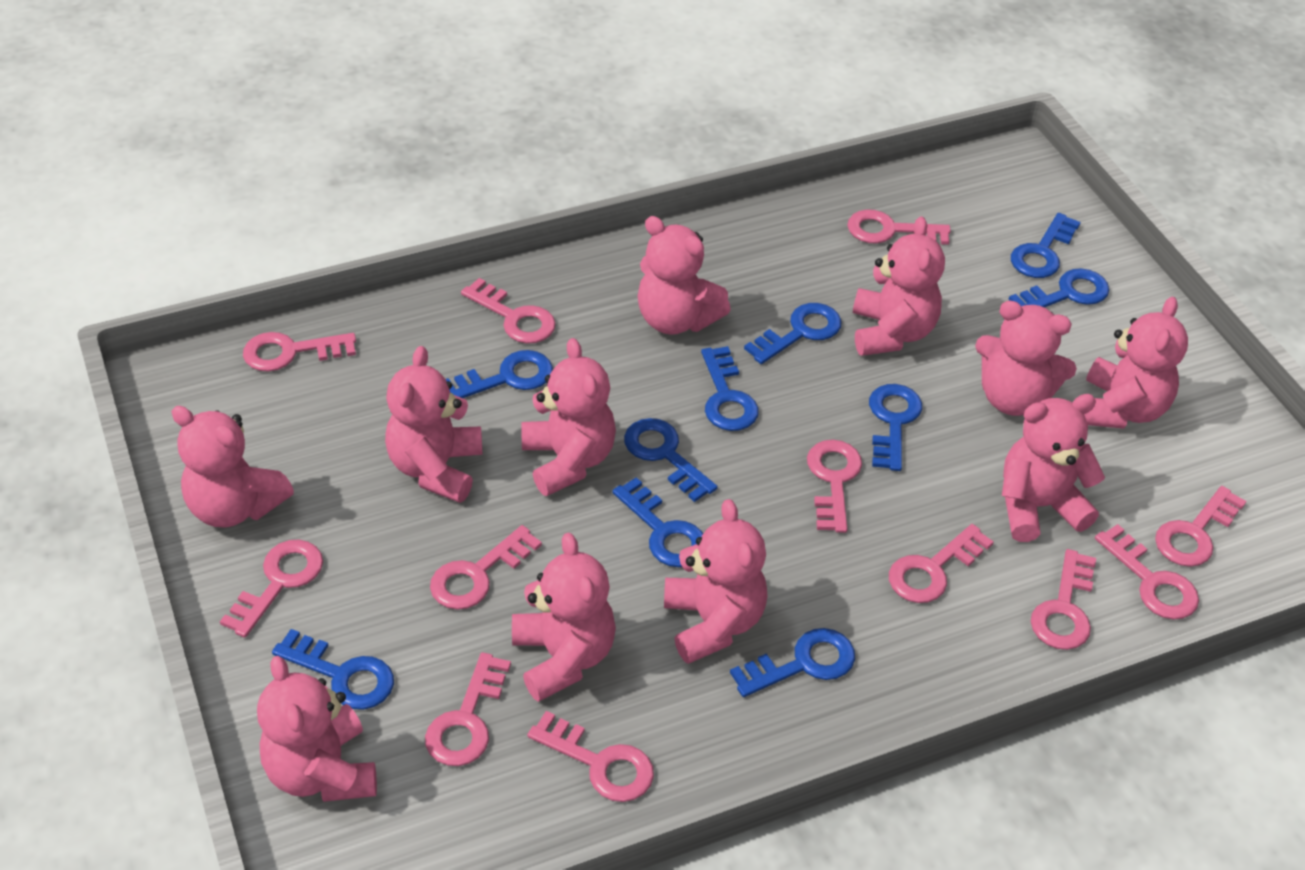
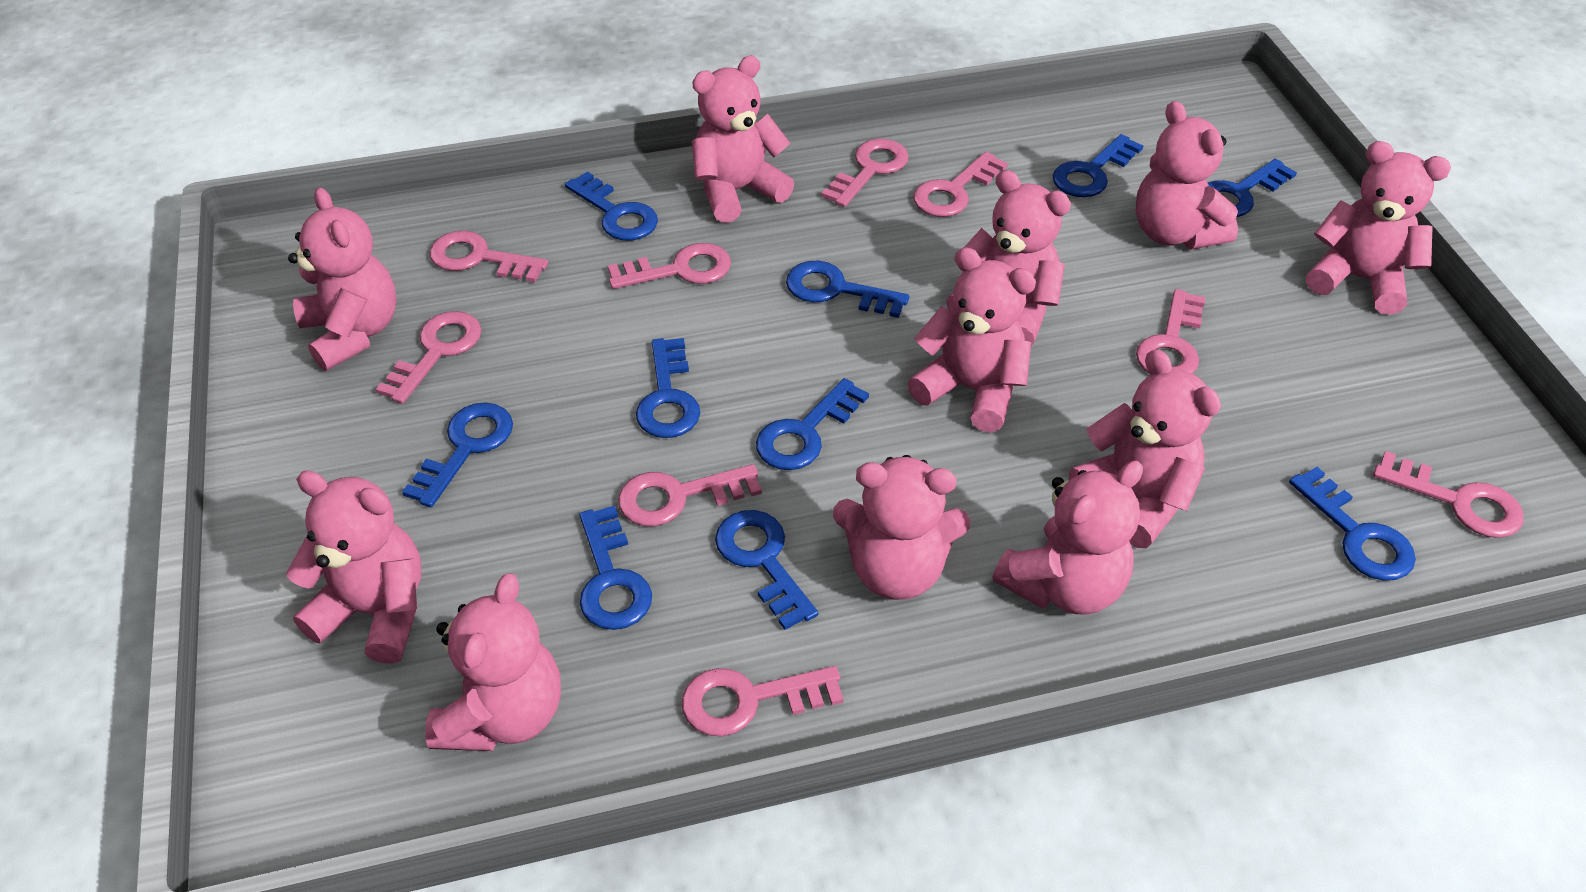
pink key: 12 -> 9

